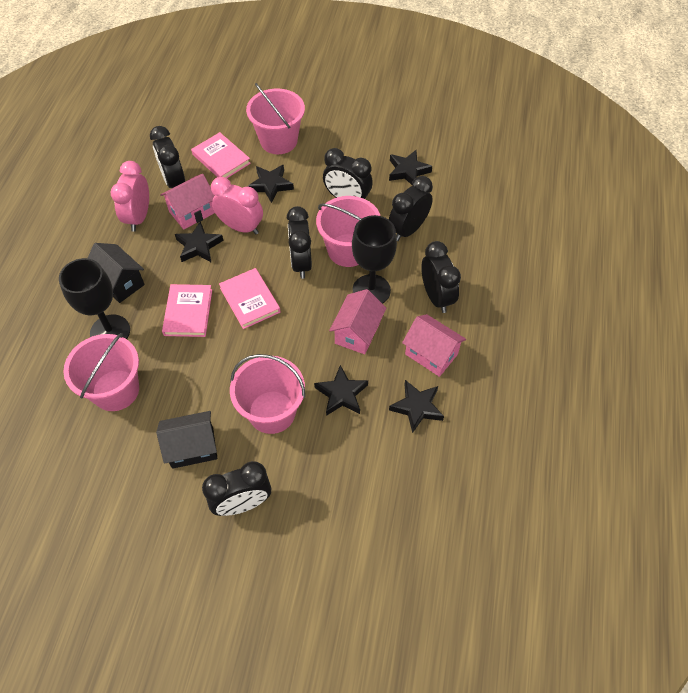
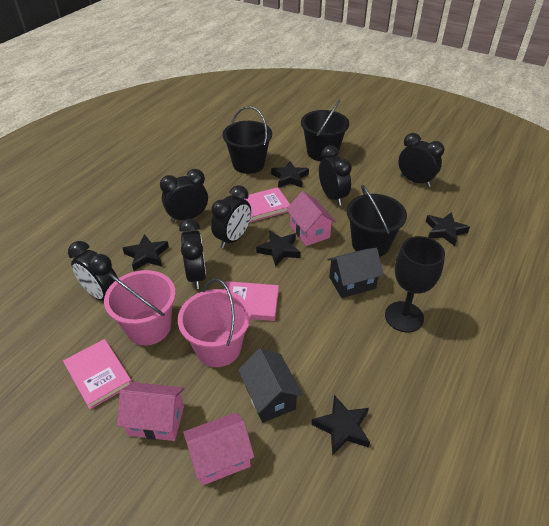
black bucket: 0 -> 3
black goblet: 2 -> 1
pink bucket: 4 -> 2
pink clock: 2 -> 0

